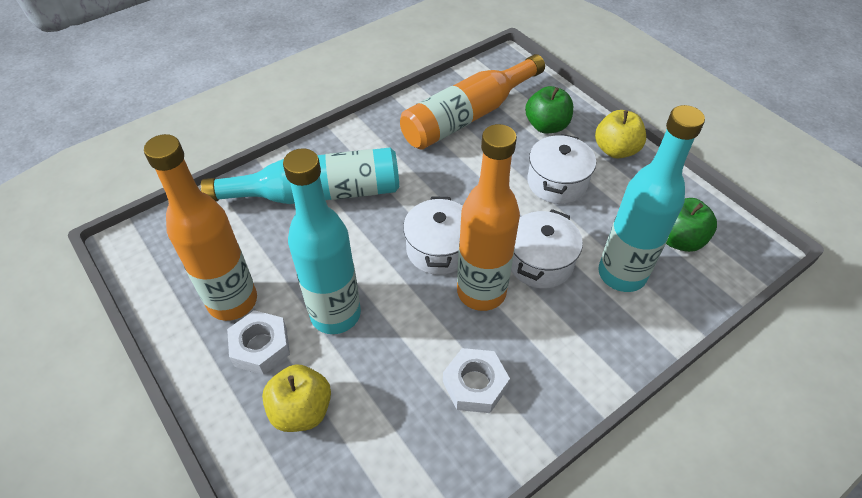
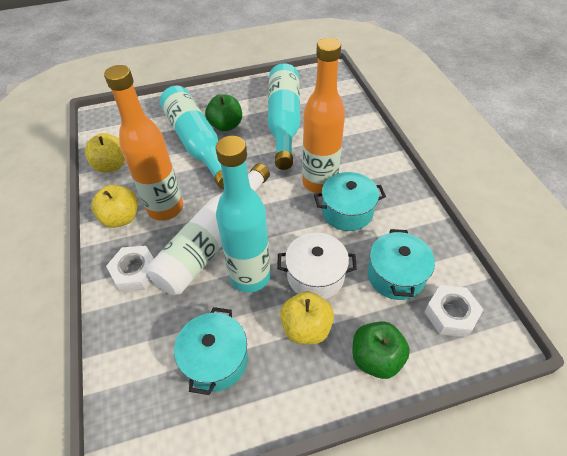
orange bottle: 3 -> 2
turquoise pot: 0 -> 3
white bottle: 0 -> 1
white pot: 3 -> 1
yellow apple: 2 -> 3

